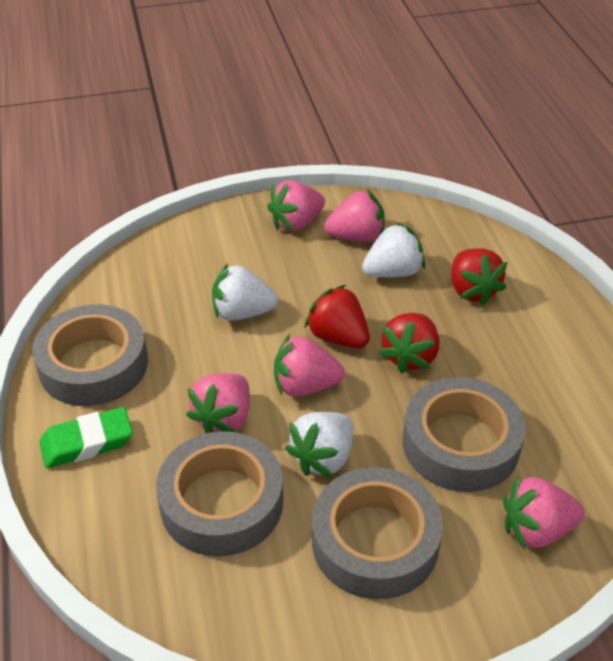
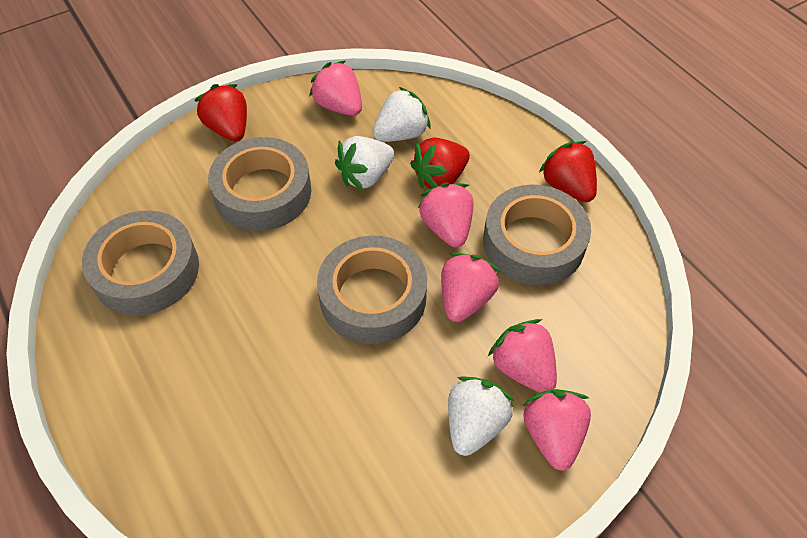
green eraser: 1 -> 0

